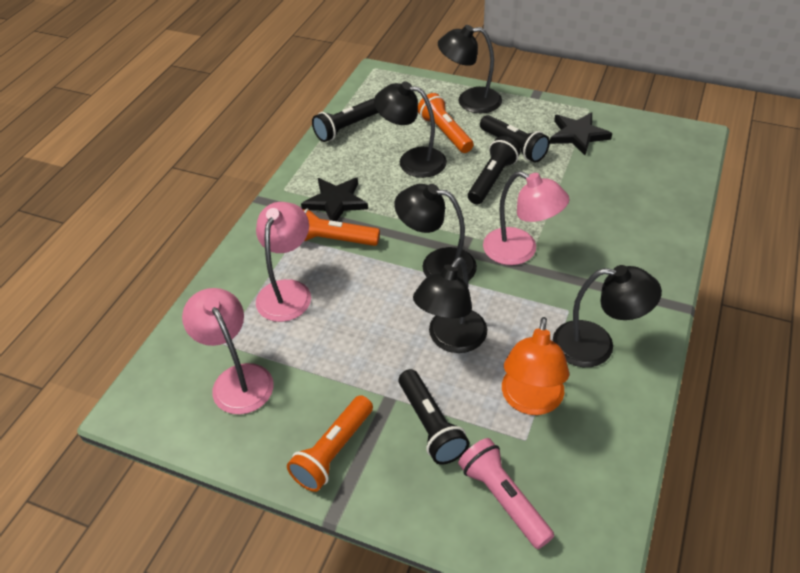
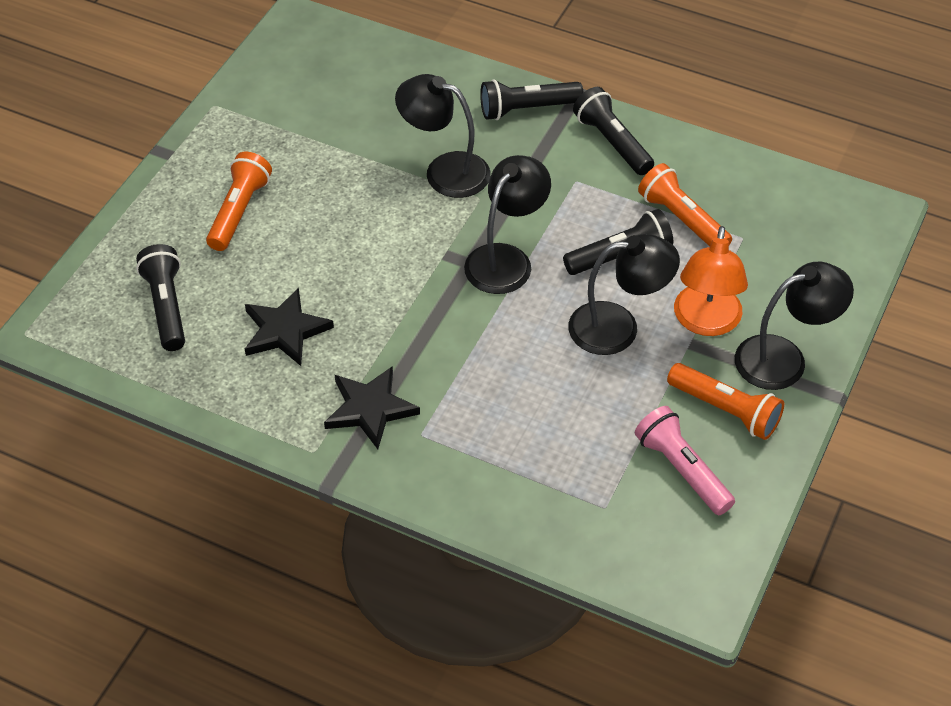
black lamp: 5 -> 4
pink lamp: 3 -> 0

